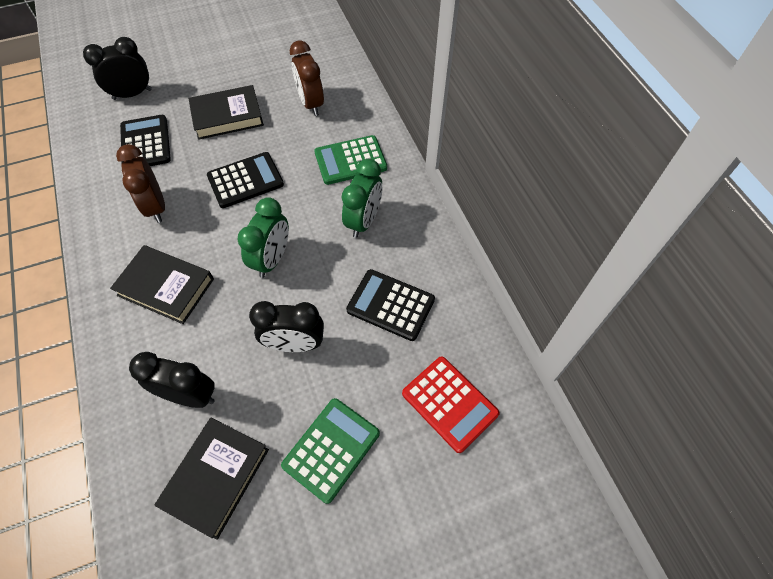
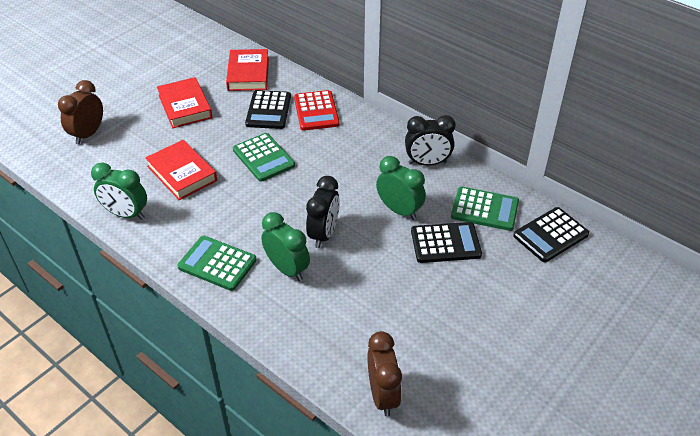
black book: 3 -> 0
black clock: 3 -> 2
green calculator: 2 -> 3
green clock: 2 -> 3
red book: 0 -> 3

